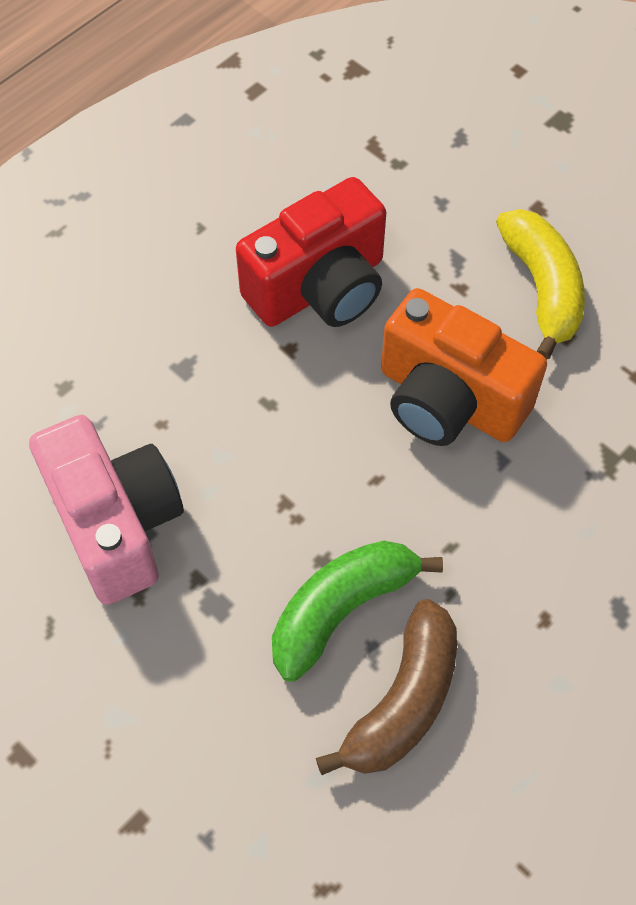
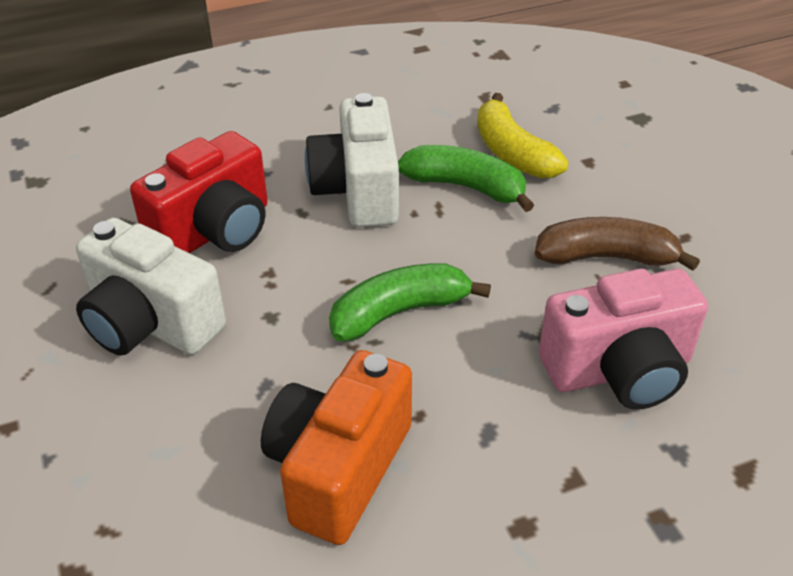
green banana: 1 -> 2
white camera: 0 -> 2

